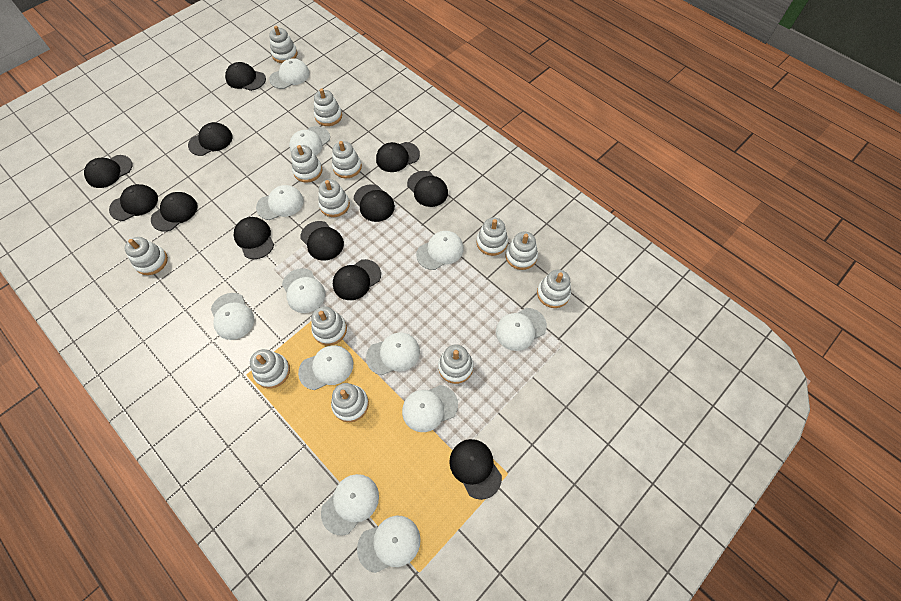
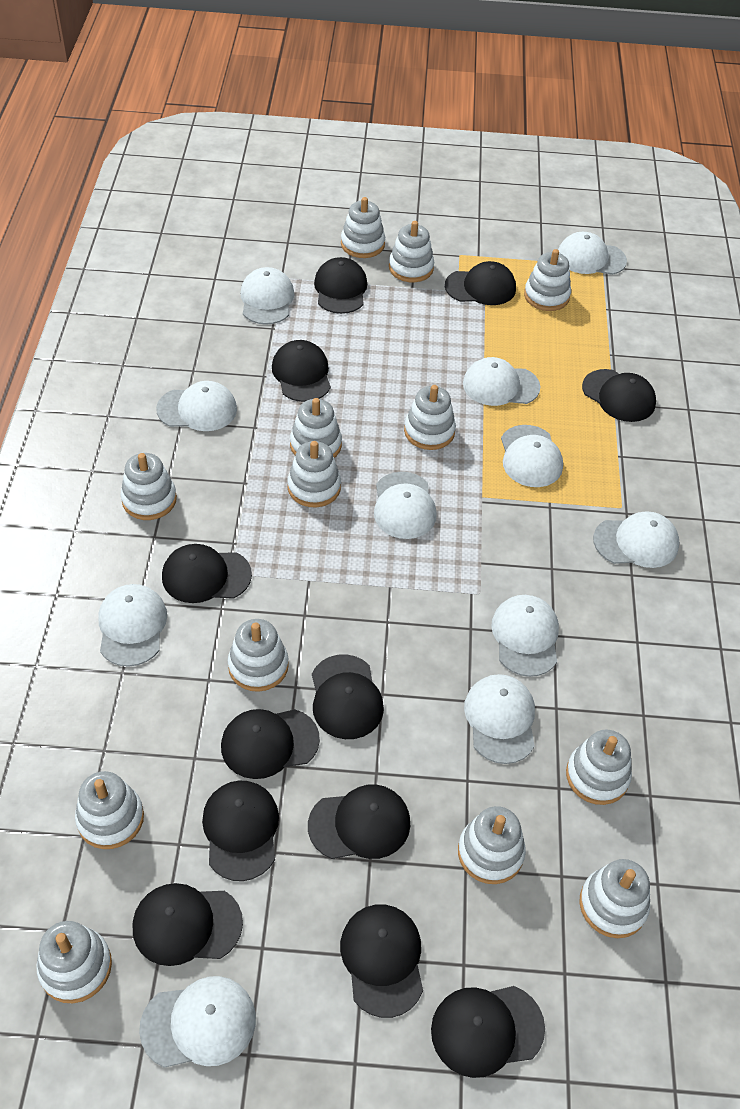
white cap: 12 -> 11

